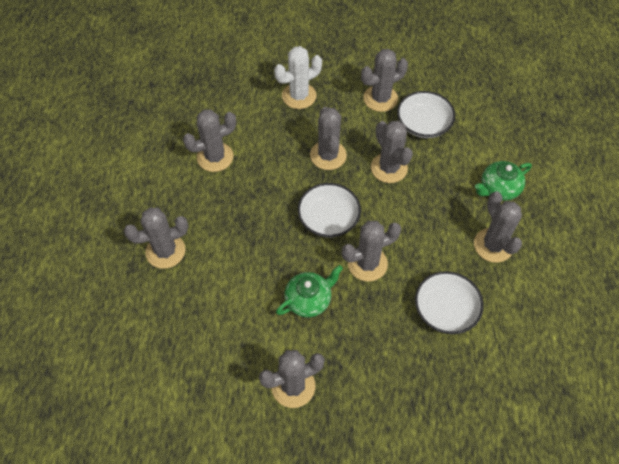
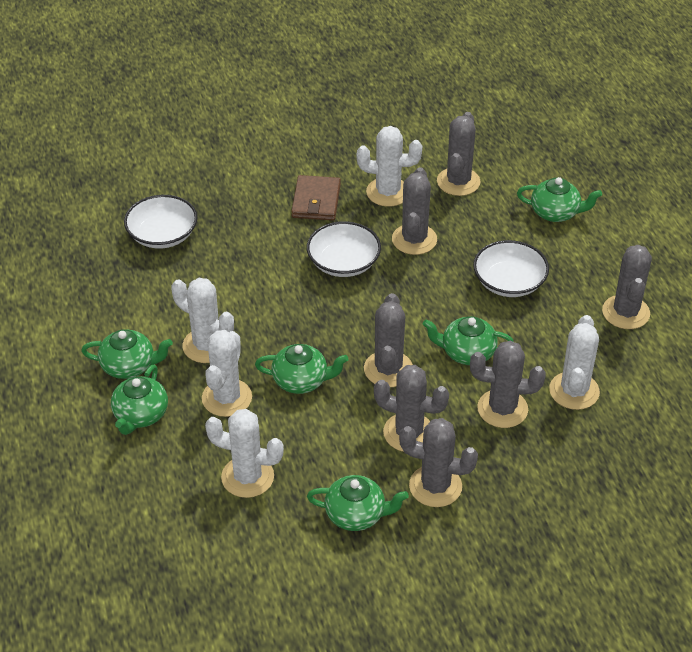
brown wallet: 0 -> 1
green teapot: 2 -> 6
grey cactus: 8 -> 7
white cactus: 1 -> 5

